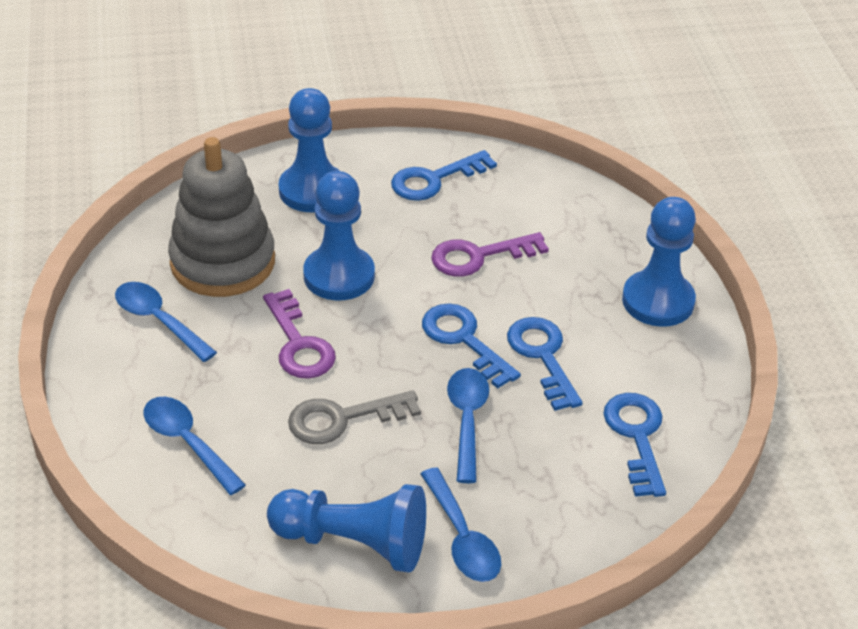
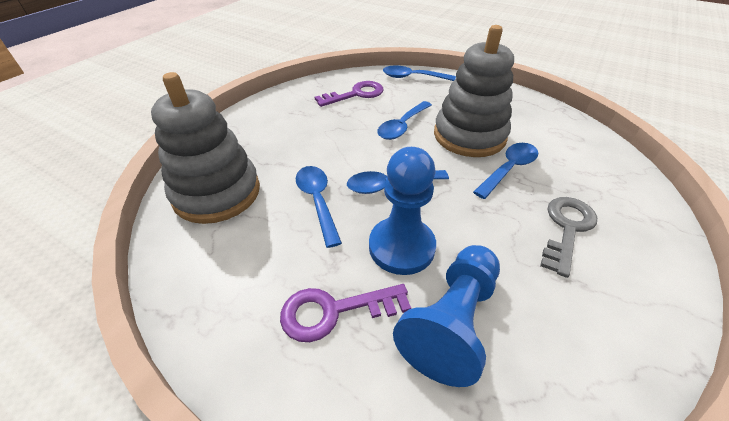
blue key: 4 -> 0
blue pawn: 4 -> 2
blue spoon: 4 -> 5
grey stacking toy: 1 -> 2

